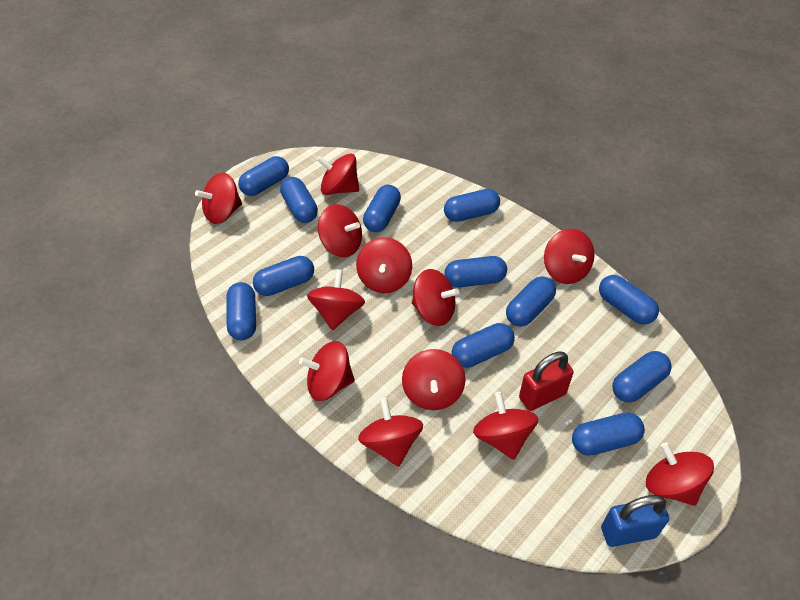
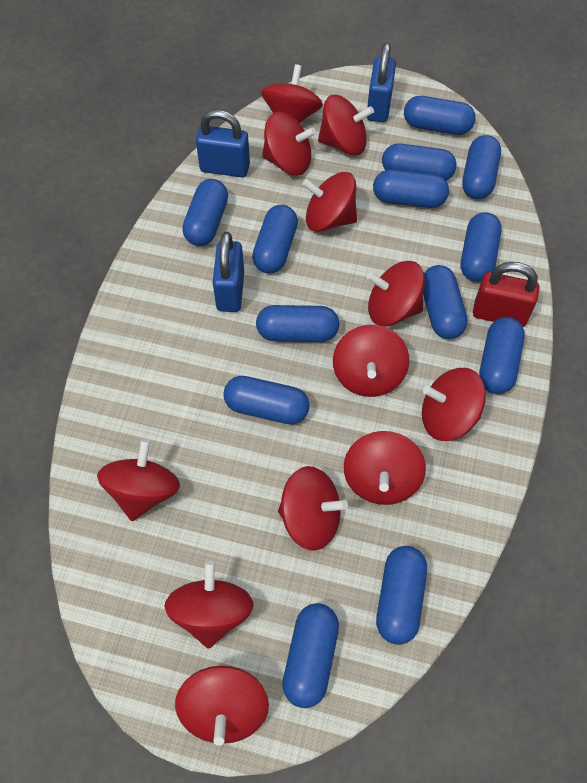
blue capsule: 12 -> 13
blue padlock: 1 -> 3

